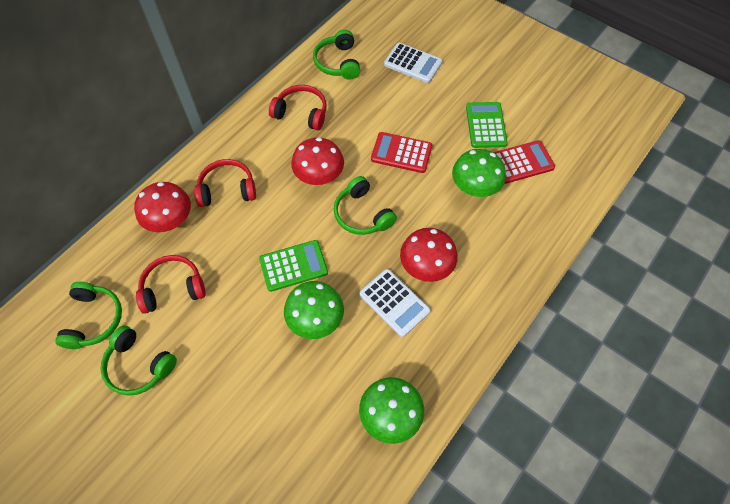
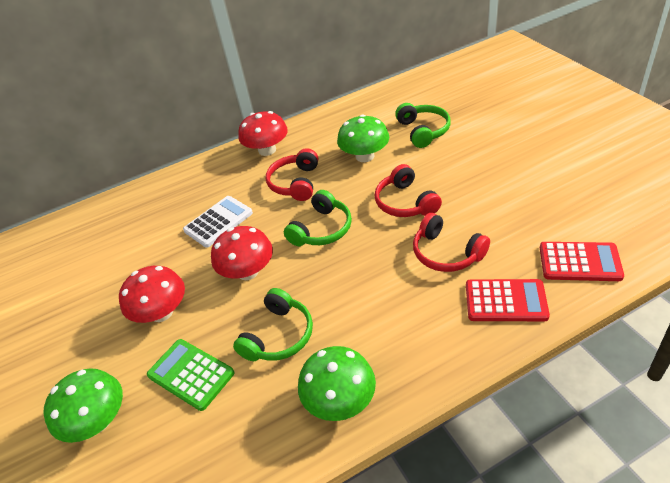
green calculator: 2 -> 1
green headphones: 4 -> 3
white calculator: 2 -> 1

